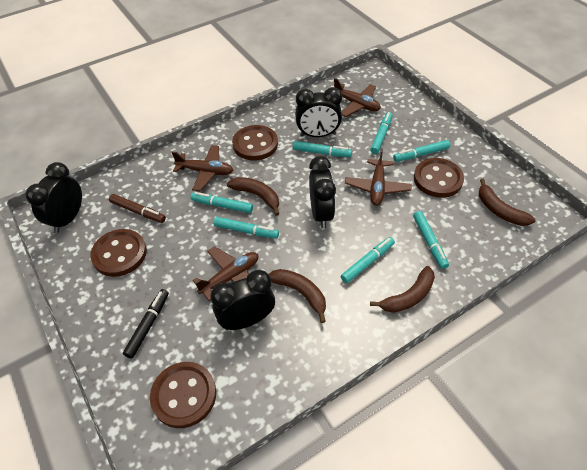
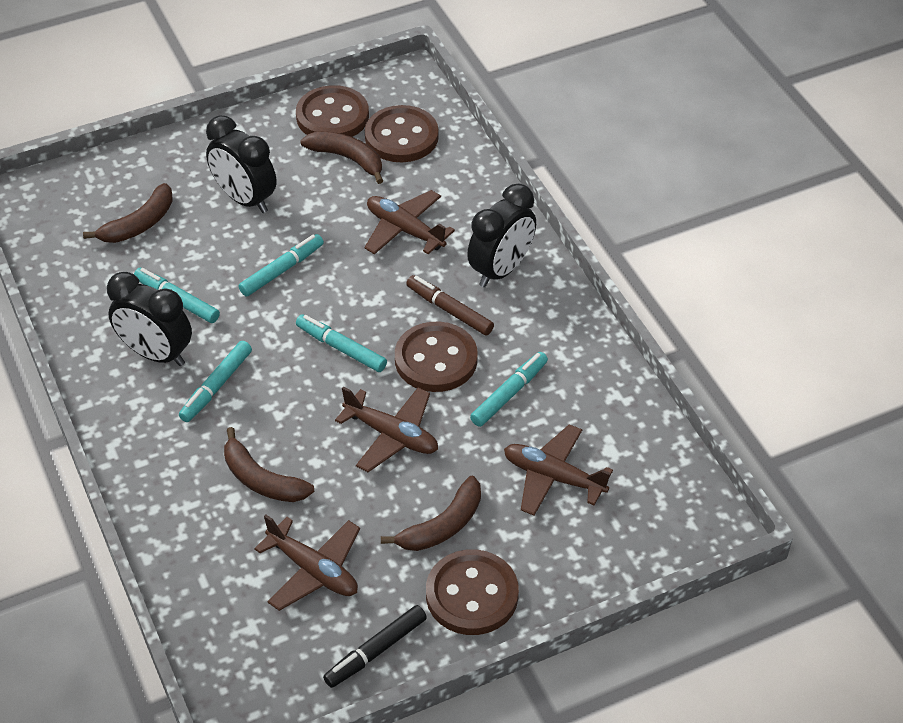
black clock: 4 -> 3
turquoise marker: 7 -> 5

